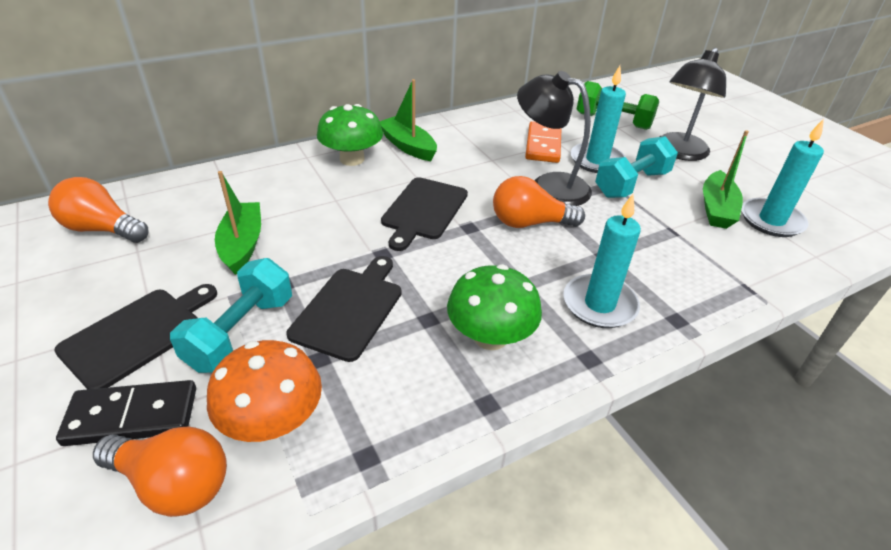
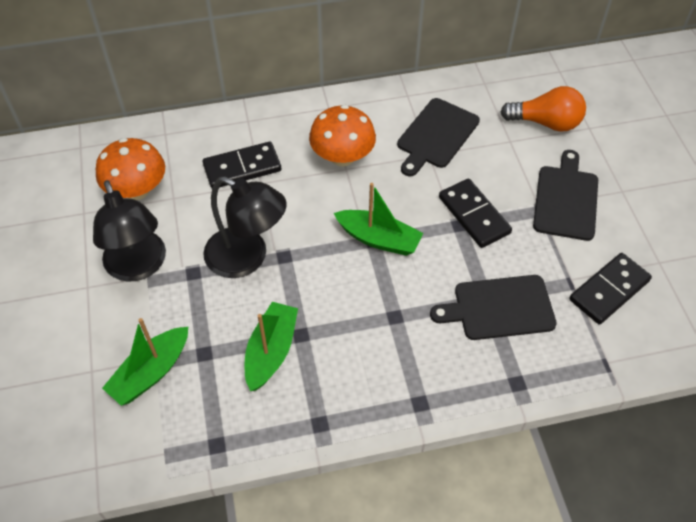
black domino: 1 -> 3
green dumbbell: 1 -> 0
green mushroom: 2 -> 0
orange domino: 1 -> 0
orange light bulb: 3 -> 1
orange mushroom: 1 -> 2
turquoise candle: 3 -> 0
turquoise dumbbell: 2 -> 0

